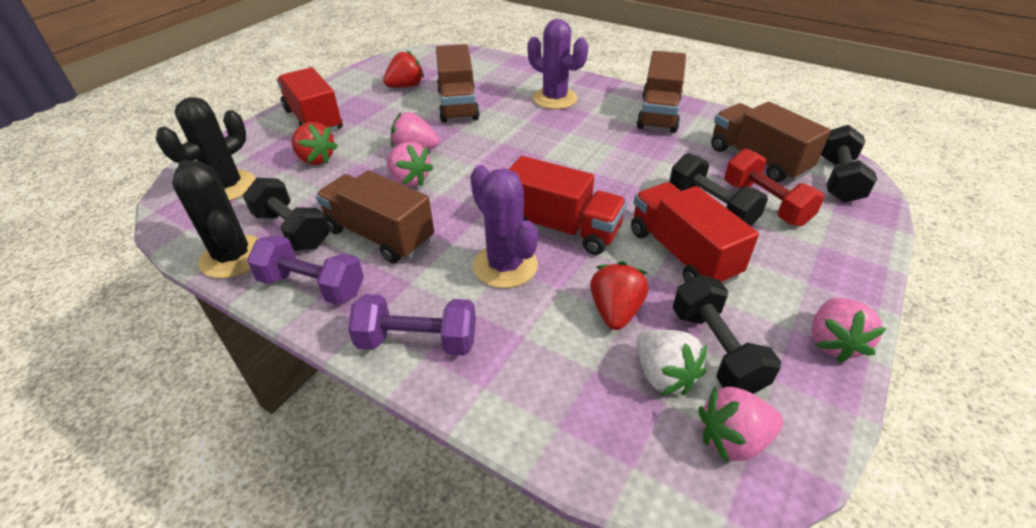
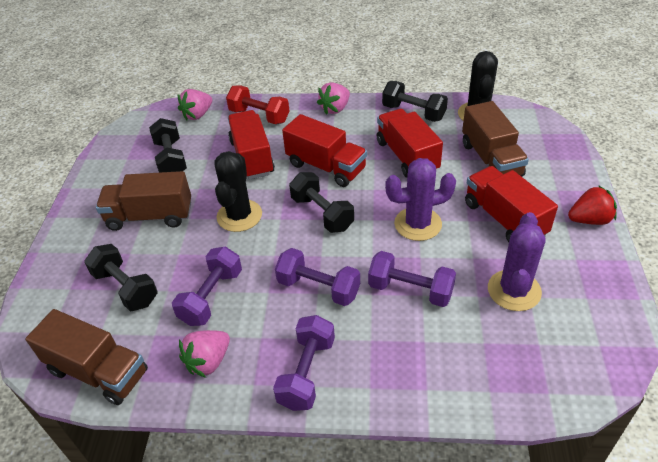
brown truck: 4 -> 3
pink strawberry: 4 -> 3
purple dumbbell: 2 -> 4
red strawberry: 3 -> 1
red truck: 3 -> 4
white strawberry: 1 -> 0

